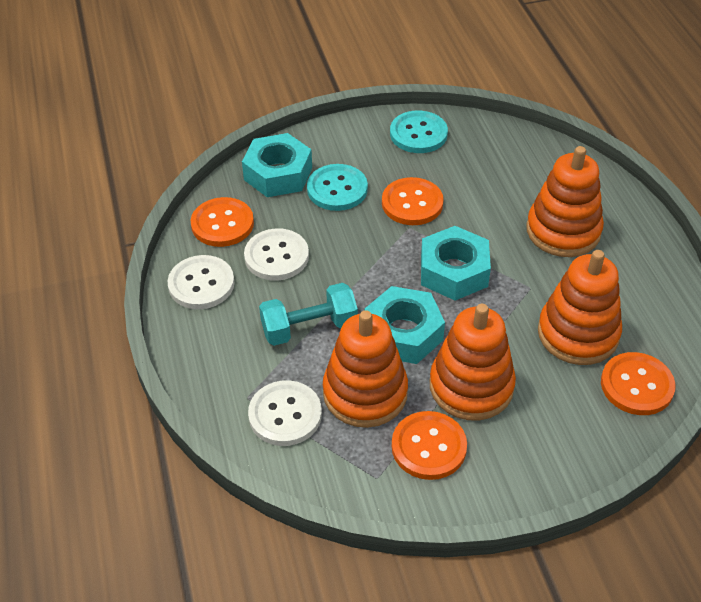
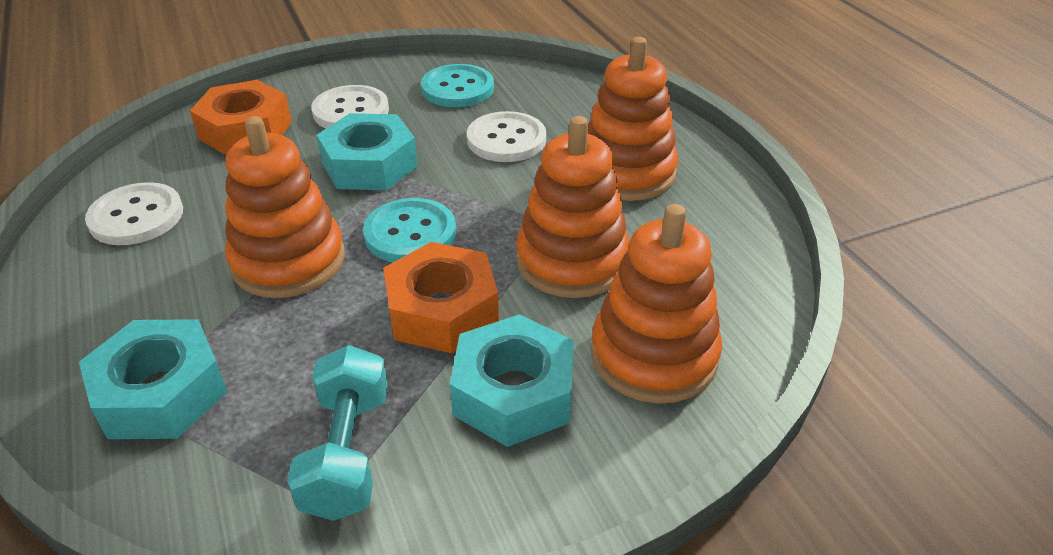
orange button: 4 -> 0
orange nut: 0 -> 2

